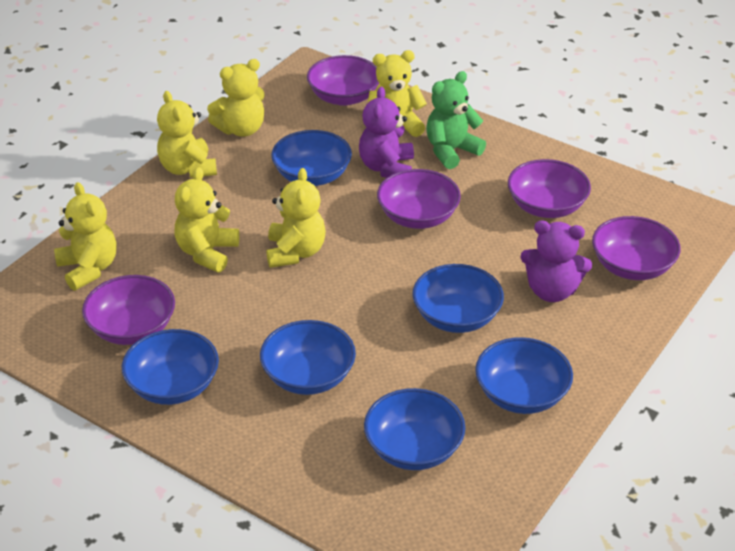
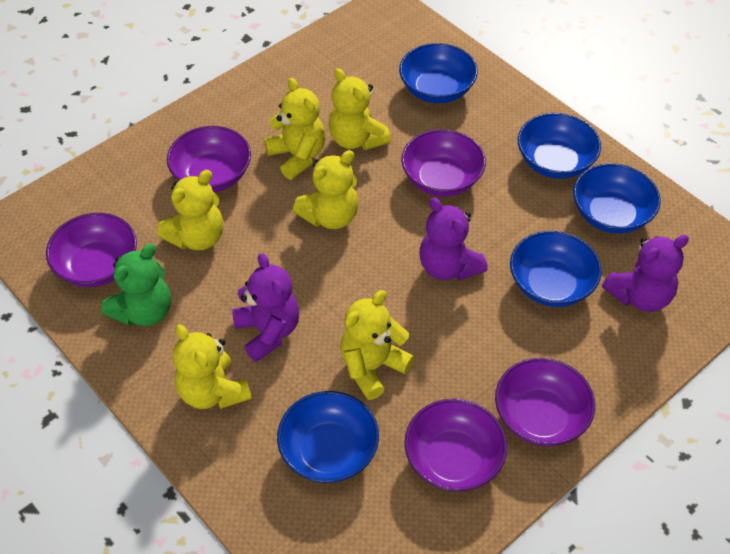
blue bowl: 6 -> 5
purple teddy bear: 2 -> 3

